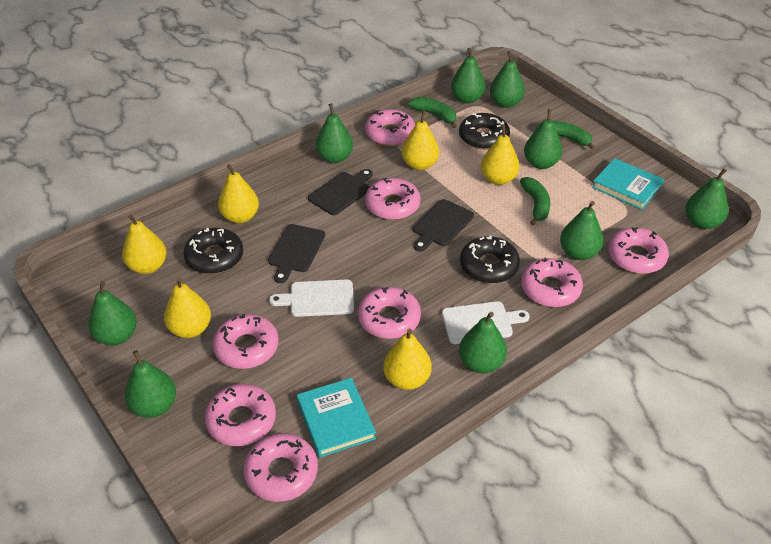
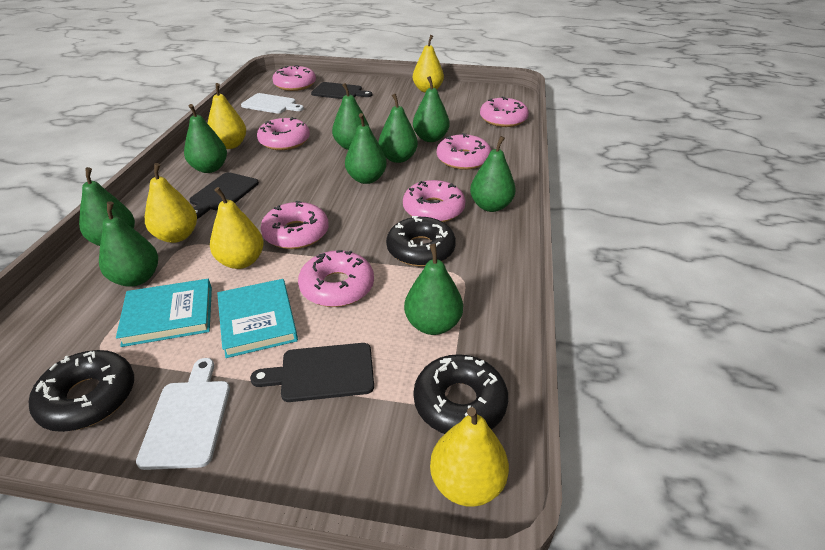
green banana: 3 -> 0
pink donut: 8 -> 7
yellow pear: 6 -> 5

